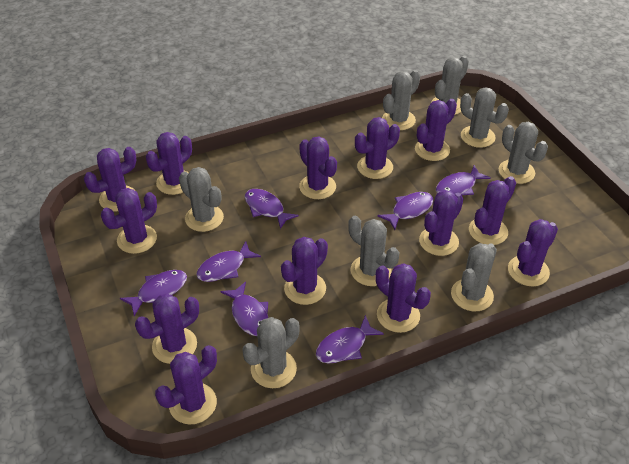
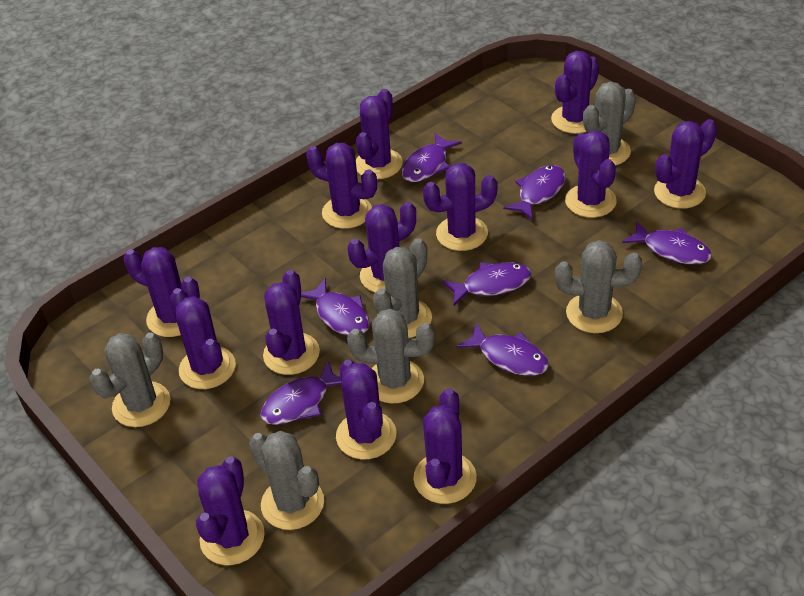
grey cactus: 8 -> 6

